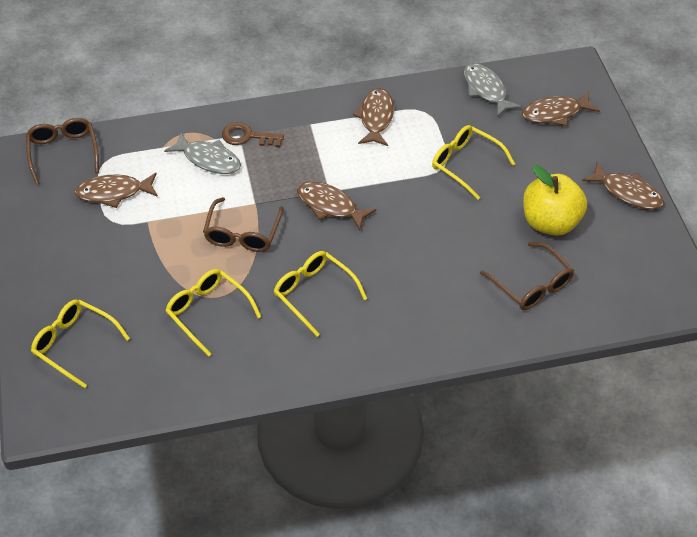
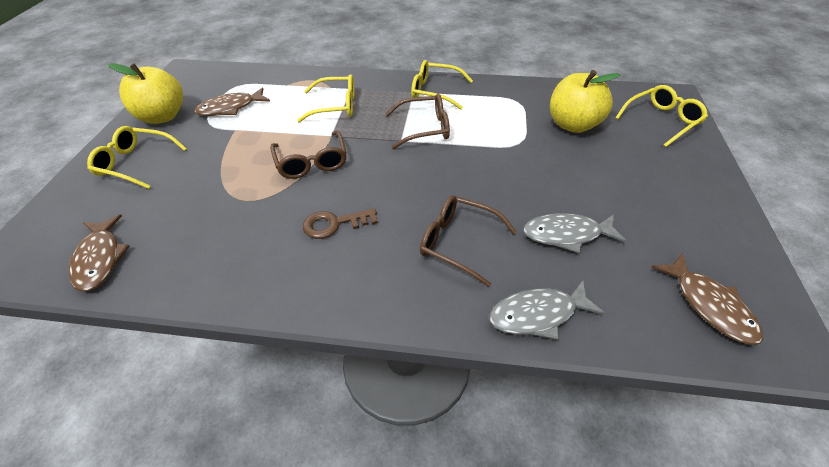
brown fish: 5 -> 3
yellow apple: 1 -> 2

